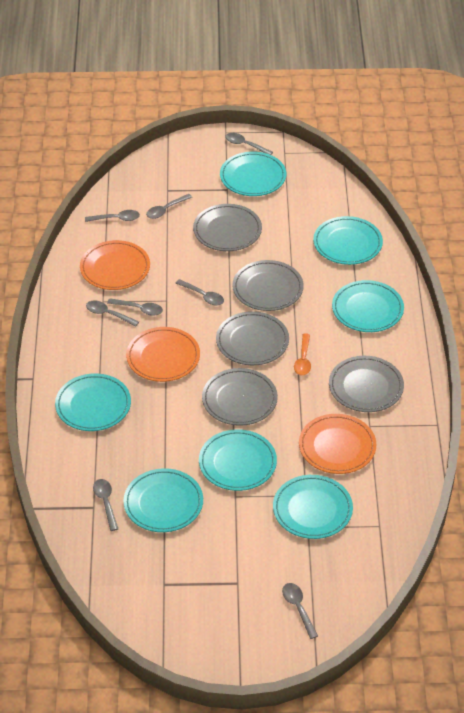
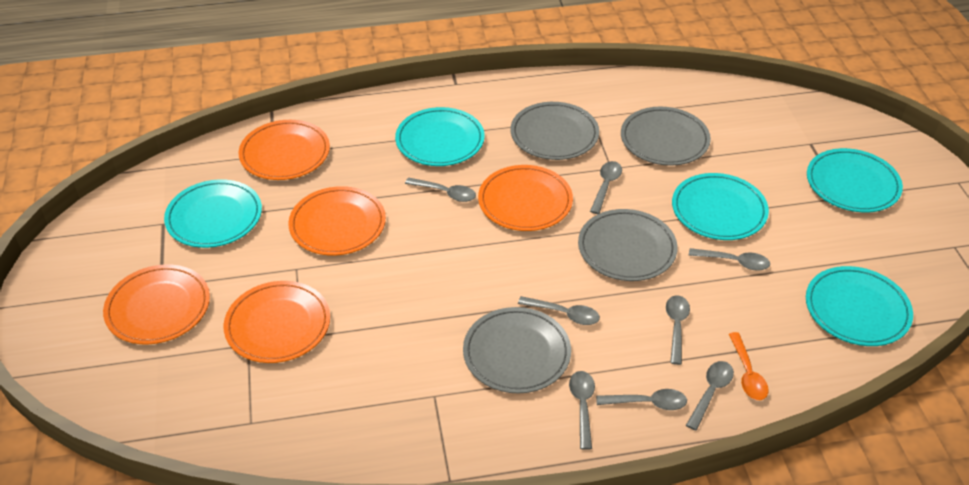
grey plate: 5 -> 4
orange plate: 3 -> 5
turquoise plate: 7 -> 5

